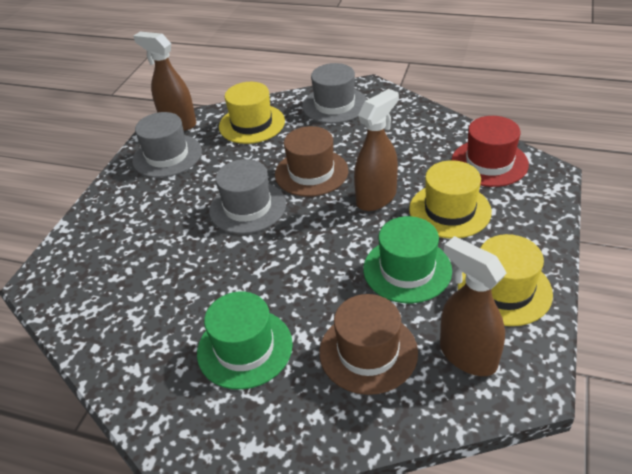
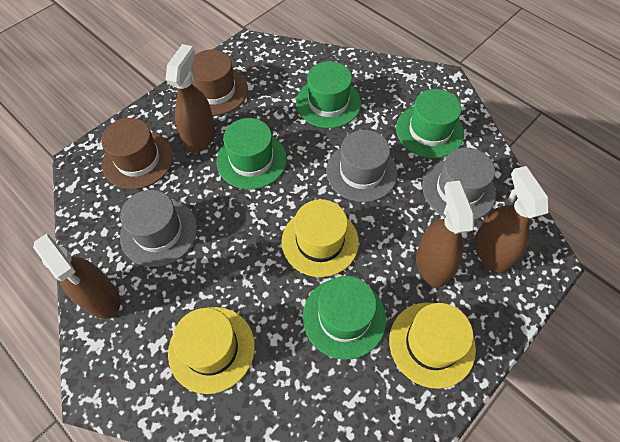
brown spray bottle: 3 -> 4
green hat: 2 -> 4
red hat: 1 -> 0

